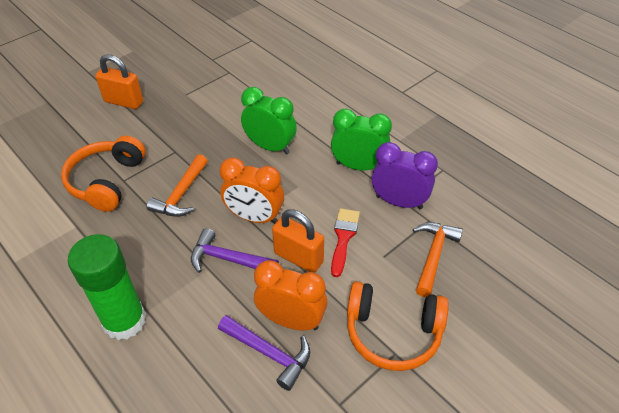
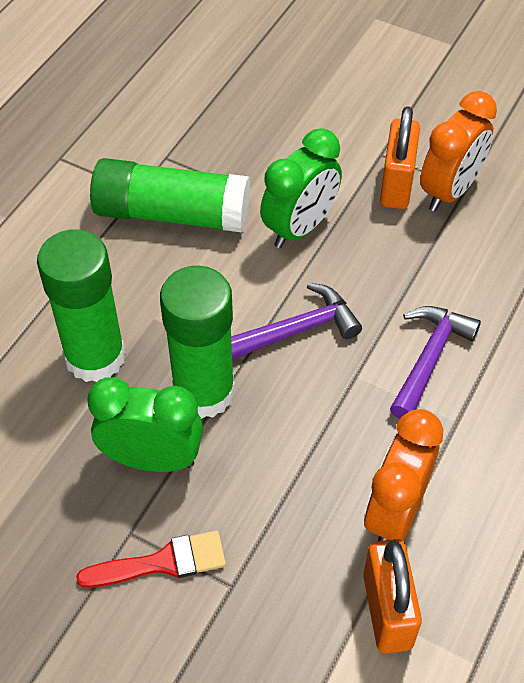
green glue stick: 1 -> 3
orange hammer: 2 -> 0
orange headphones: 2 -> 0
purple clock: 1 -> 0

